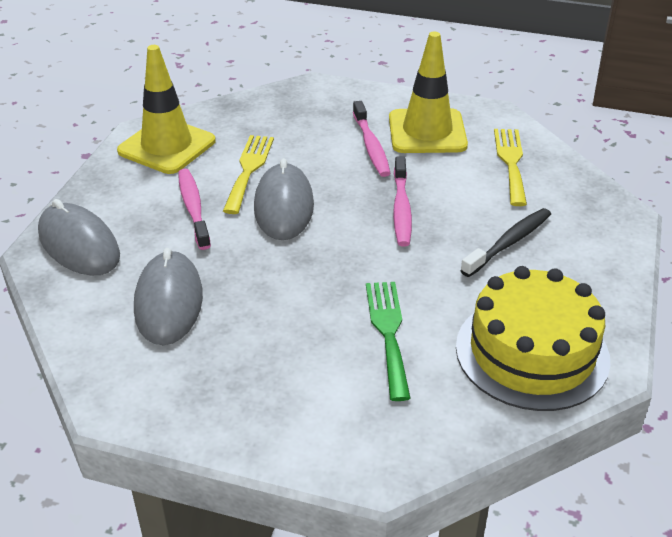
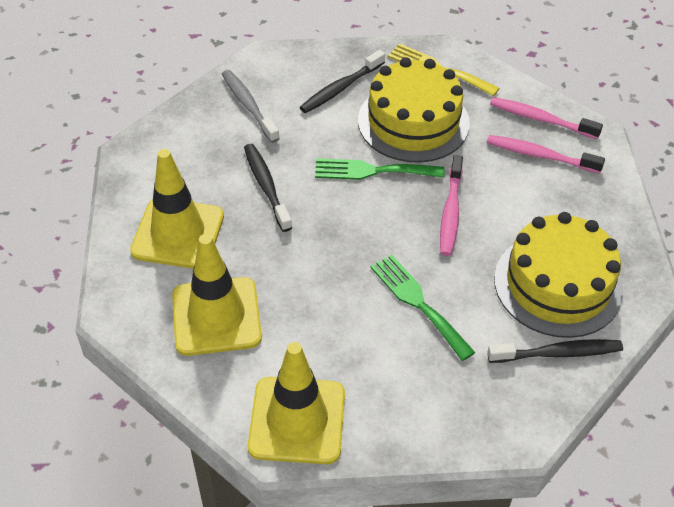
black toothbrush: 1 -> 3
green fork: 1 -> 2
grey mouse: 3 -> 0
grey toothbrush: 0 -> 1
yellow cake: 1 -> 2
yellow fork: 2 -> 1
yellow traffic cone: 2 -> 3

